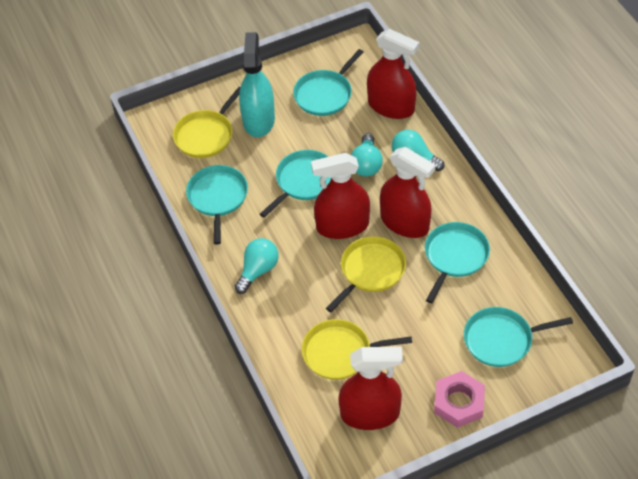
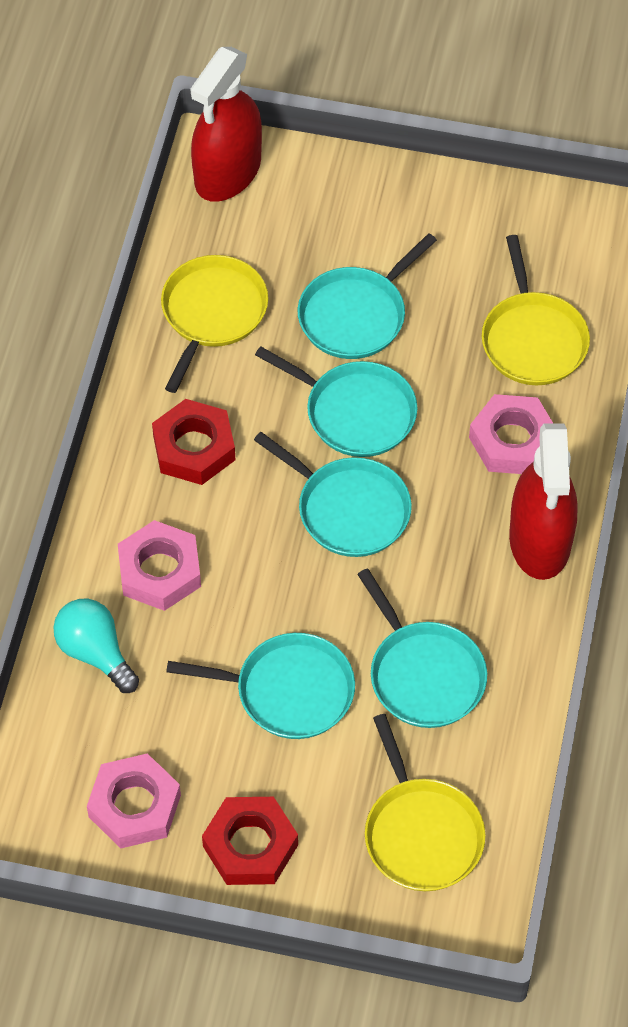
pink nut: 1 -> 3
red nut: 0 -> 2
red spray bottle: 4 -> 2
turquoise light bulb: 3 -> 1
turquoise spray bottle: 1 -> 0

